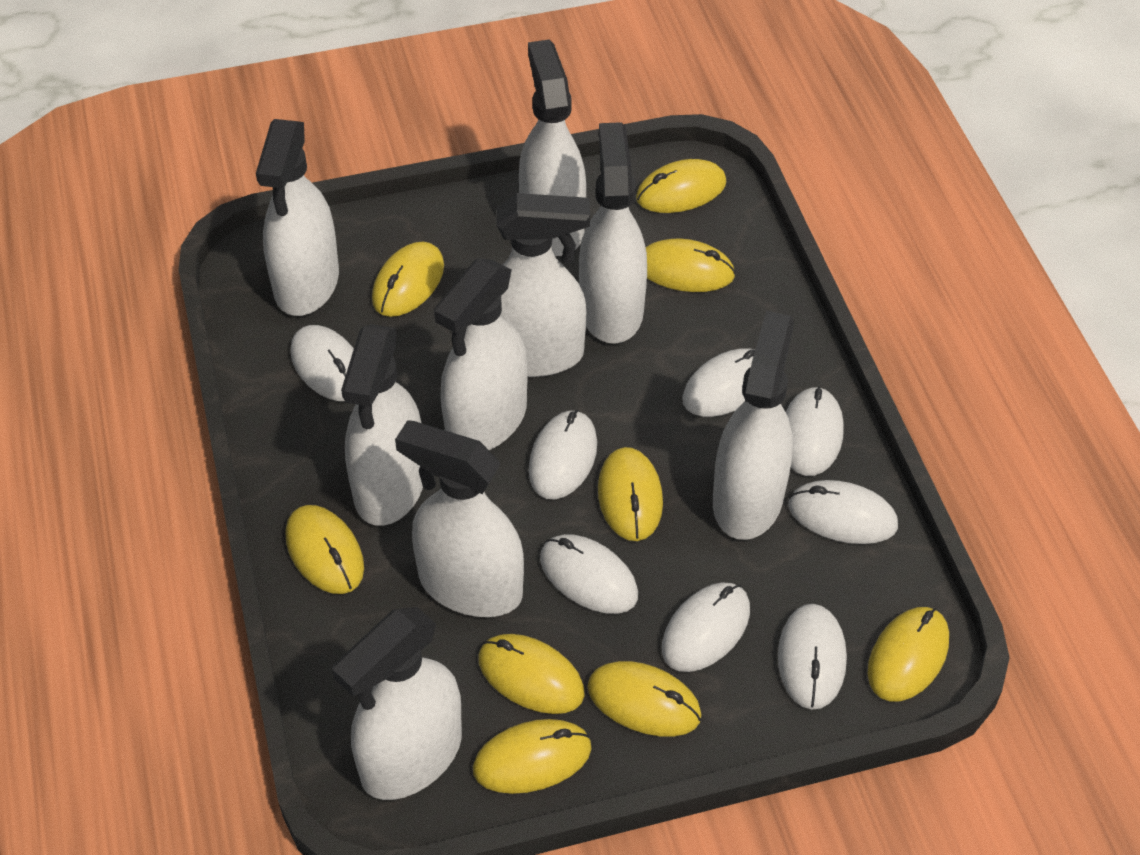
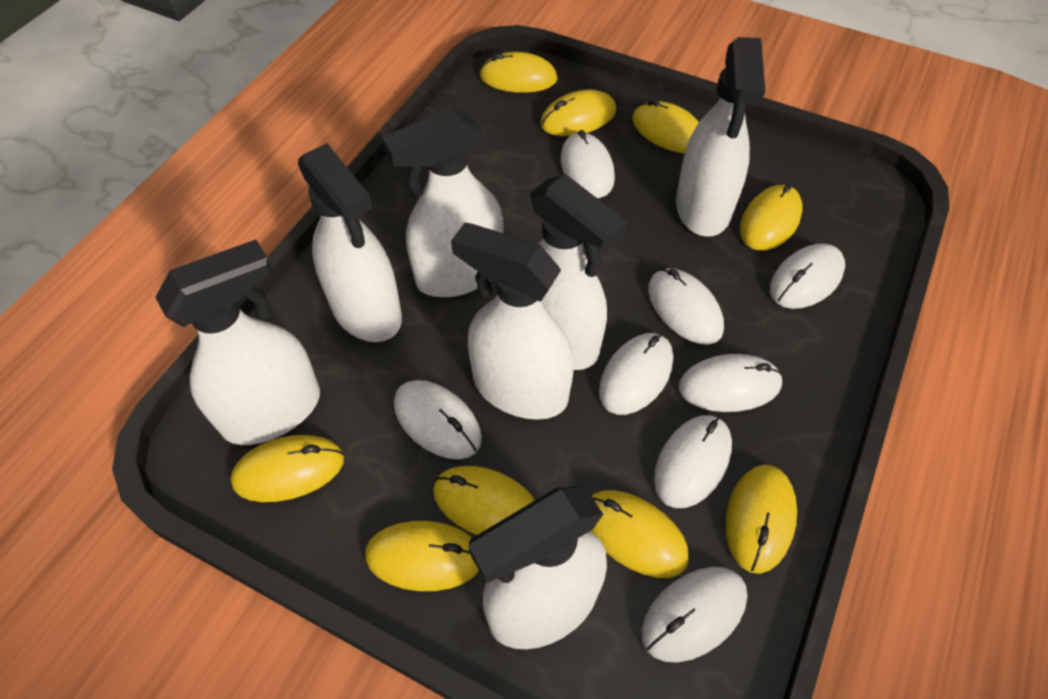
white spray bottle: 9 -> 7

